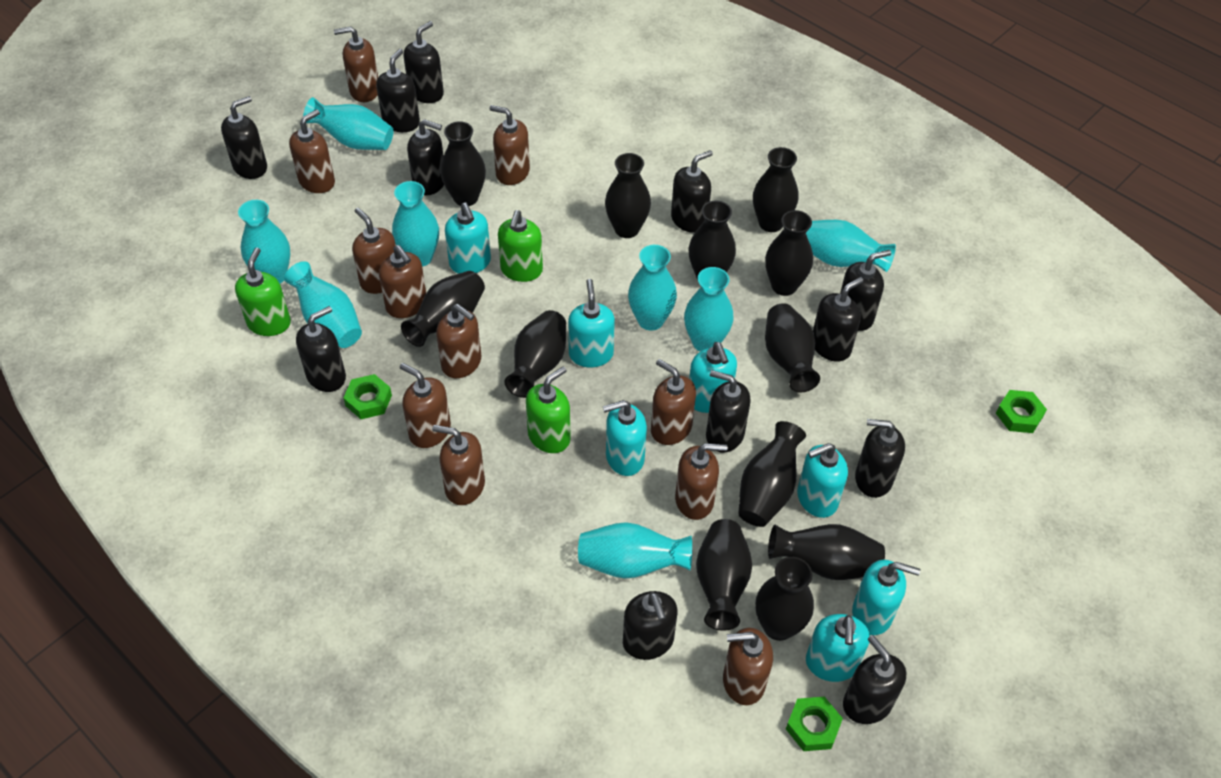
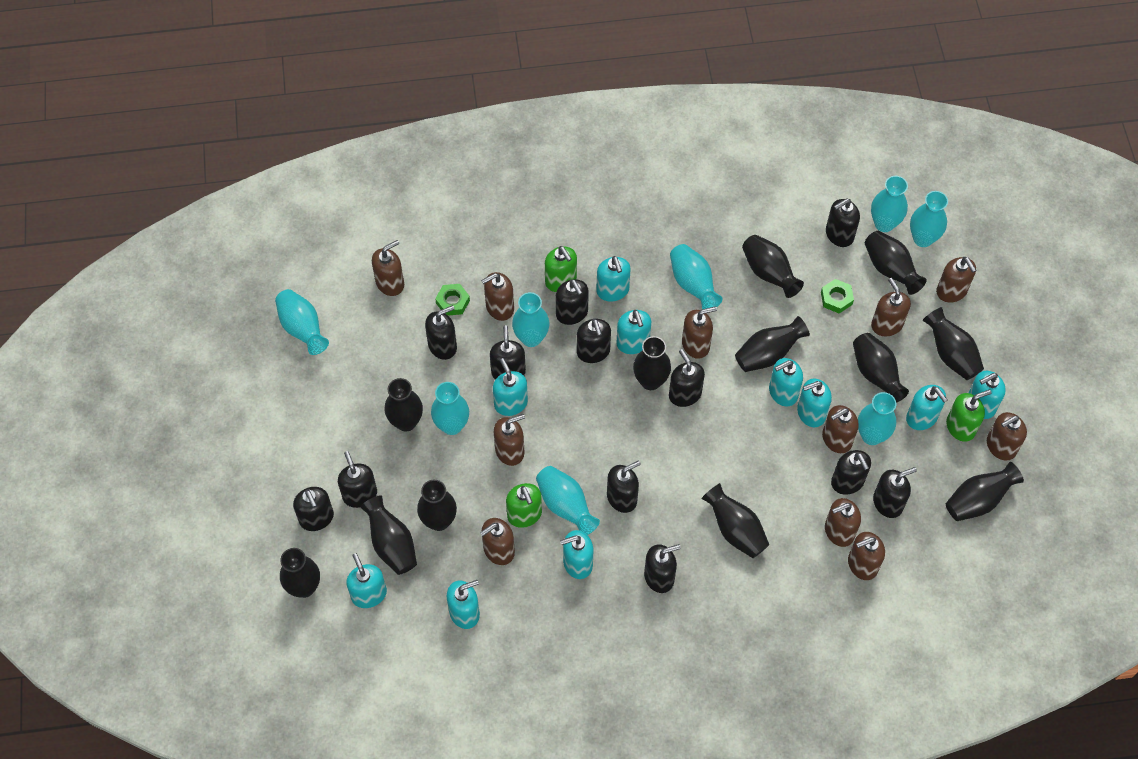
green nut: 3 -> 2
turquoise soap dispenser: 7 -> 10

